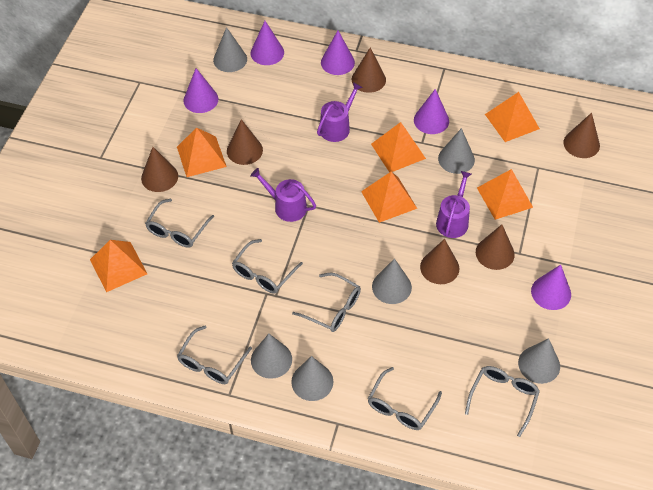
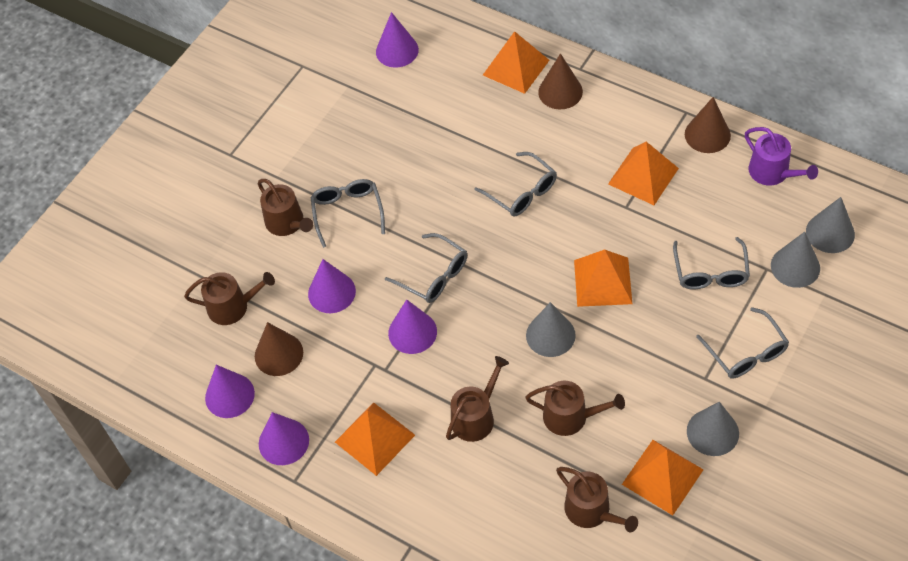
brown cone: 6 -> 3
brown watering can: 0 -> 5
grey cone: 6 -> 4
grey glasses: 6 -> 5
orange pyramid: 6 -> 5
purple watering can: 3 -> 1

